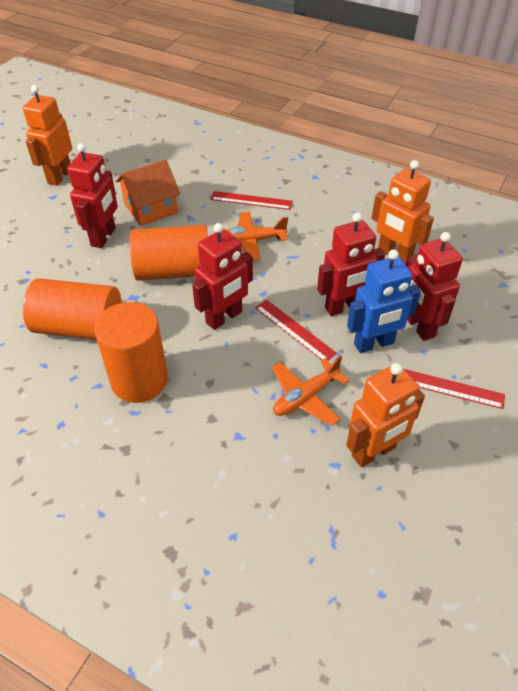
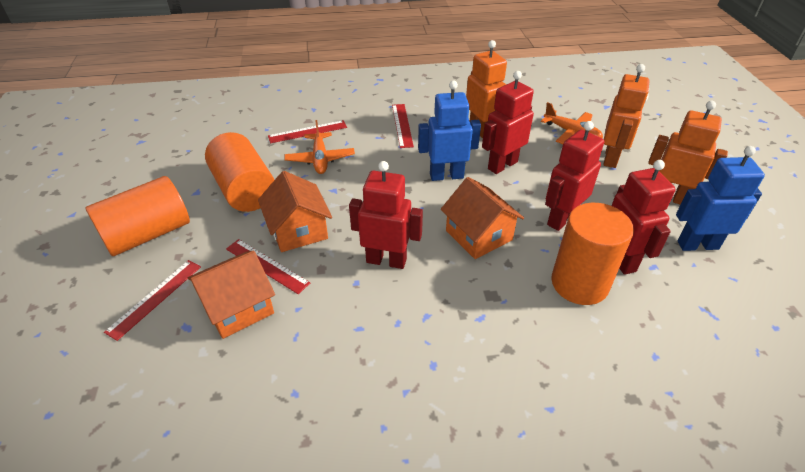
blue robot: 1 -> 2
orange house: 1 -> 3
red ruler: 3 -> 4

